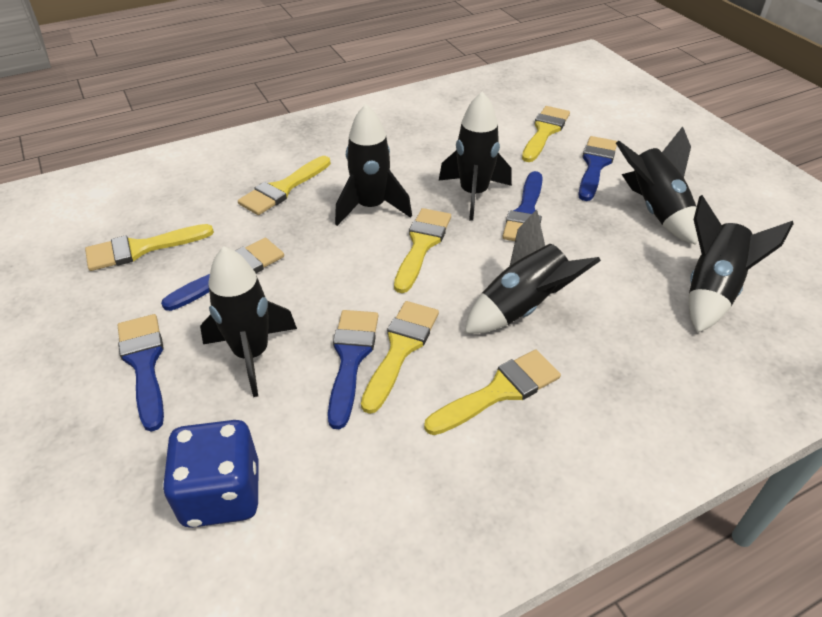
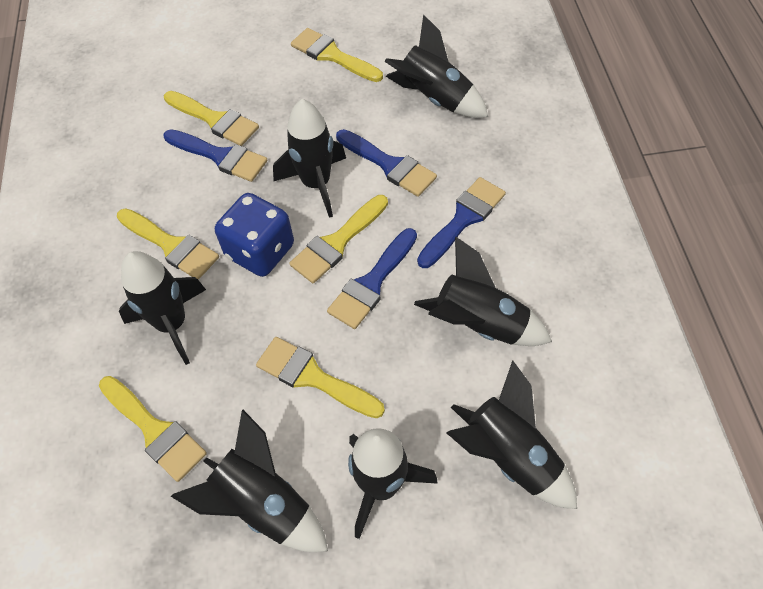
black rocket: 6 -> 7
blue brush: 5 -> 4

